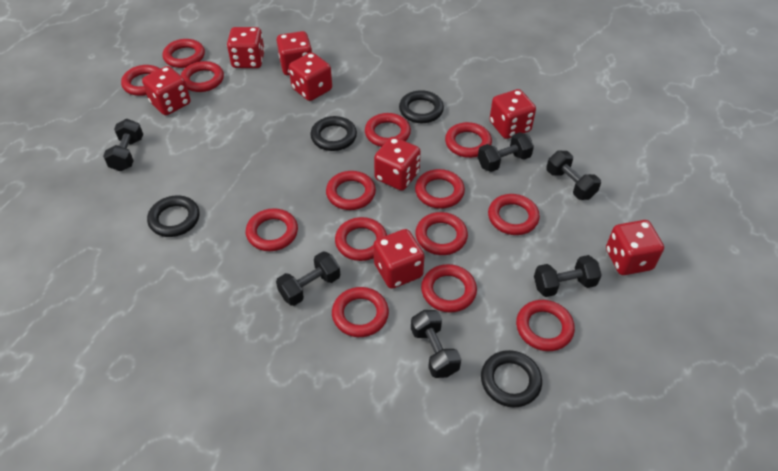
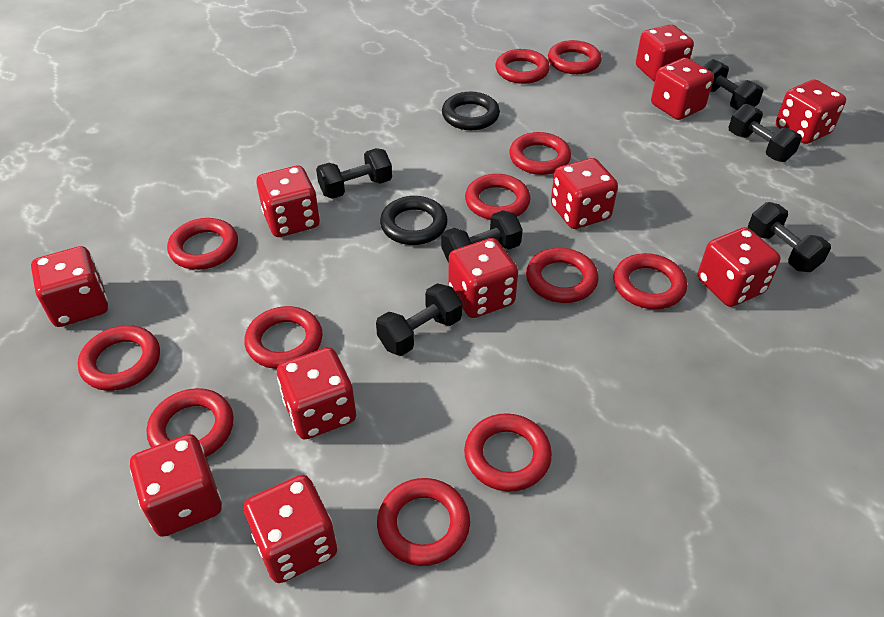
black ring: 4 -> 2
red dice: 8 -> 11
red ring: 14 -> 12

